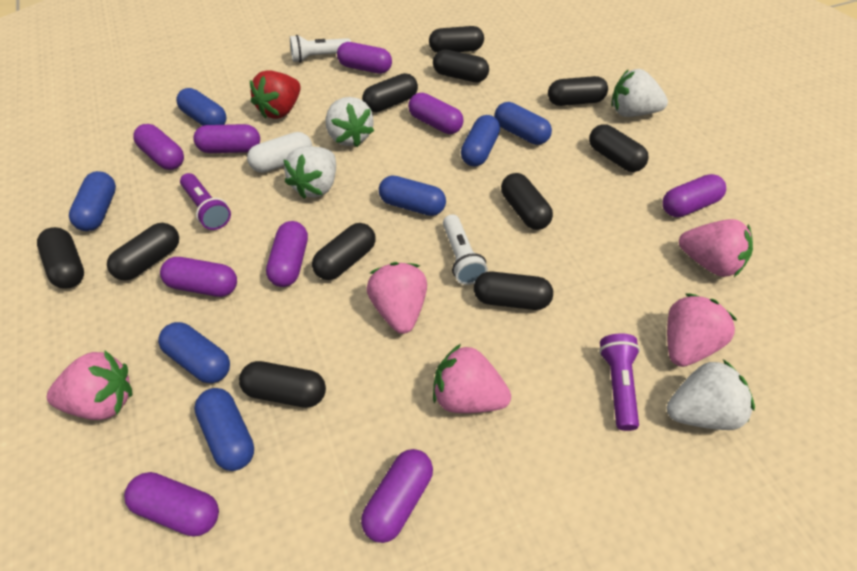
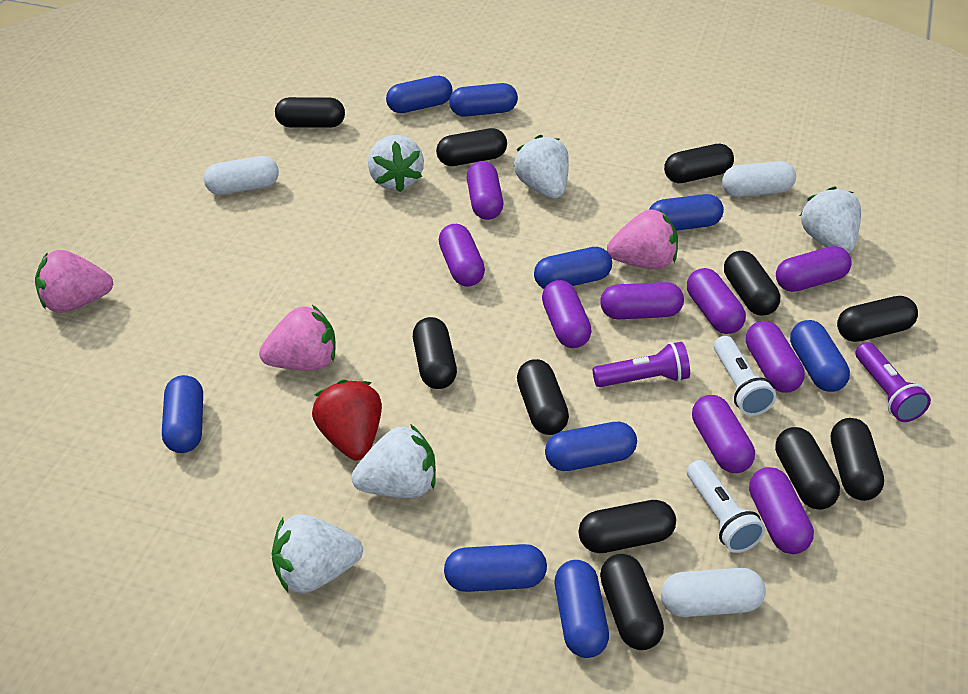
blue capsule: 7 -> 9
pink strawberry: 5 -> 3
white capsule: 1 -> 3
white strawberry: 4 -> 5

